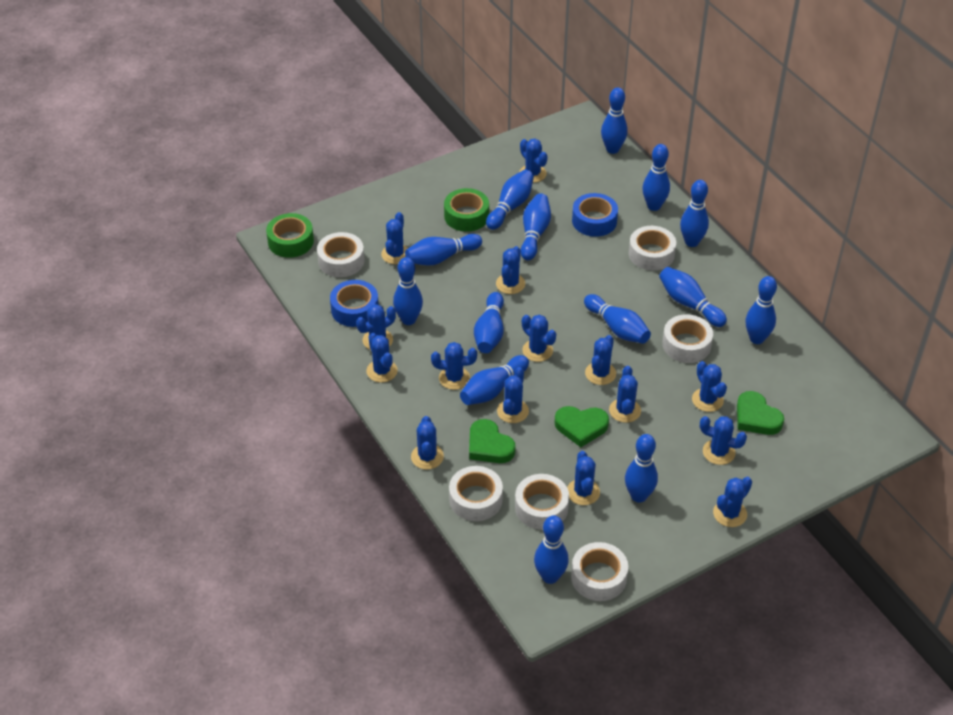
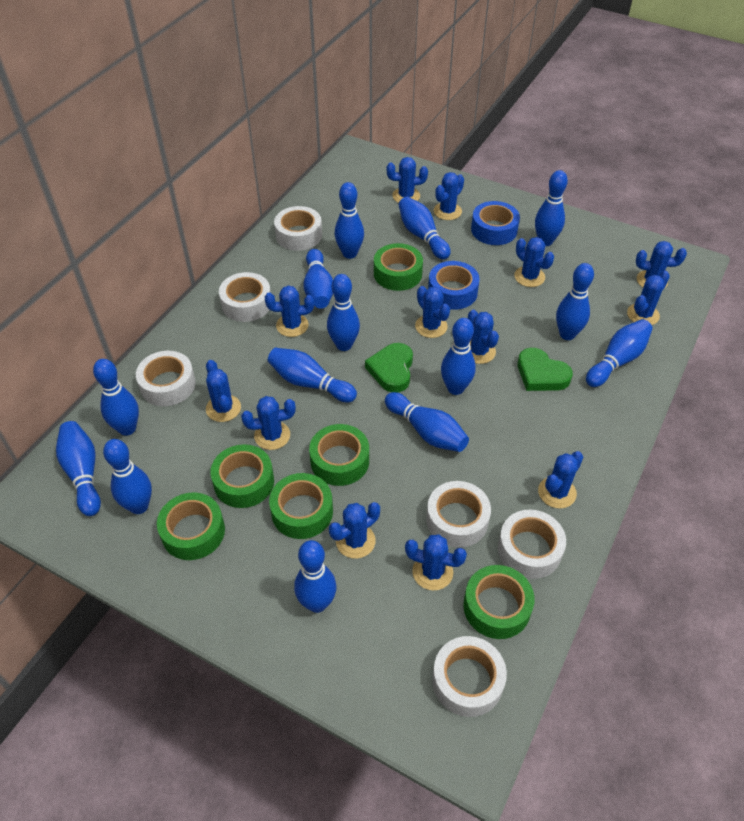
blue cactus: 15 -> 13
green heart: 3 -> 2
green tape: 2 -> 6

